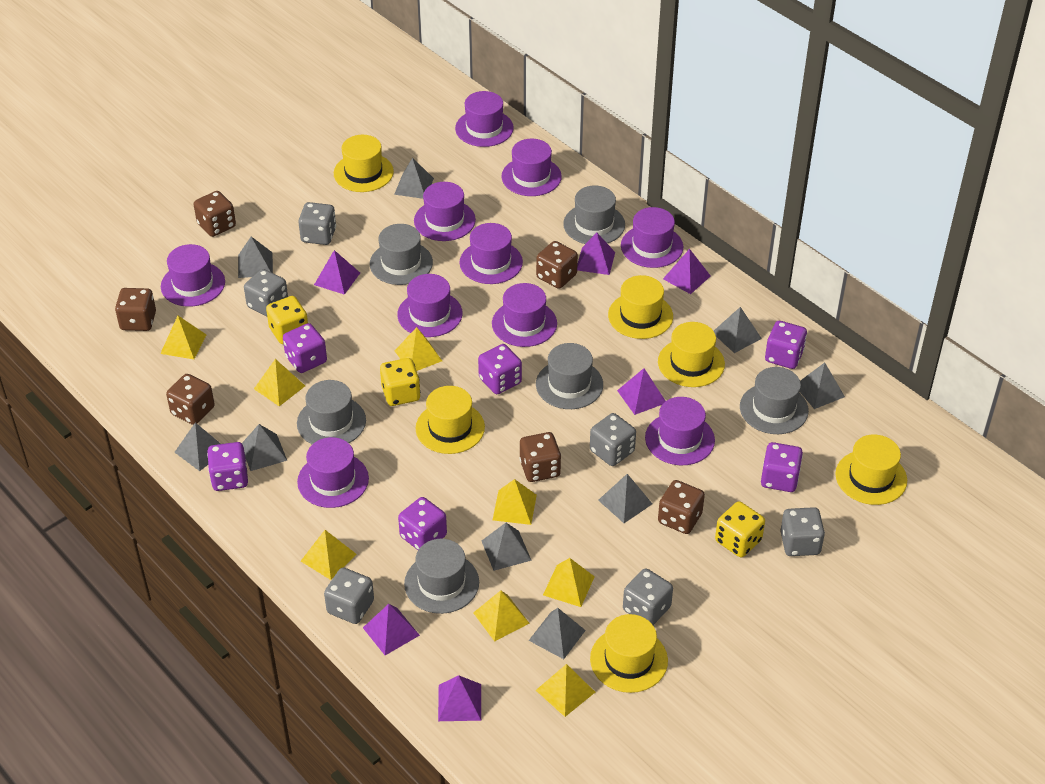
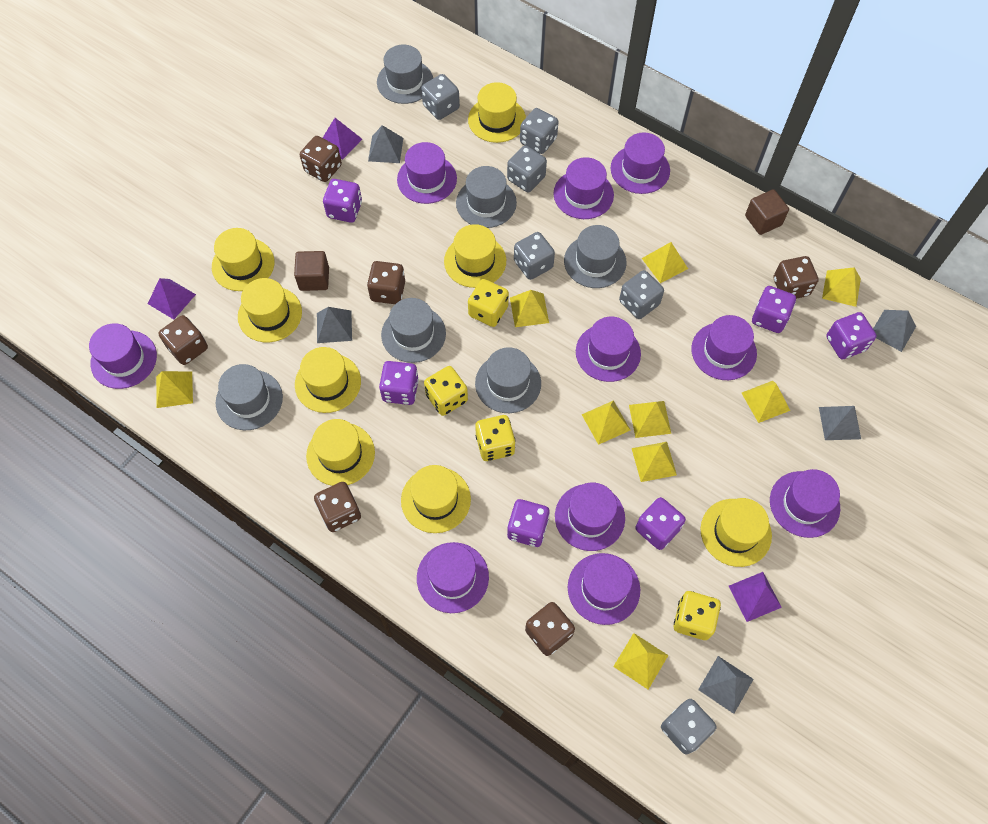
brown cube: 0 -> 2
grey pyramid: 9 -> 5
purple pyramid: 6 -> 3
yellow dice: 3 -> 4
yellow hat: 6 -> 8
yellow pyramid: 8 -> 9

